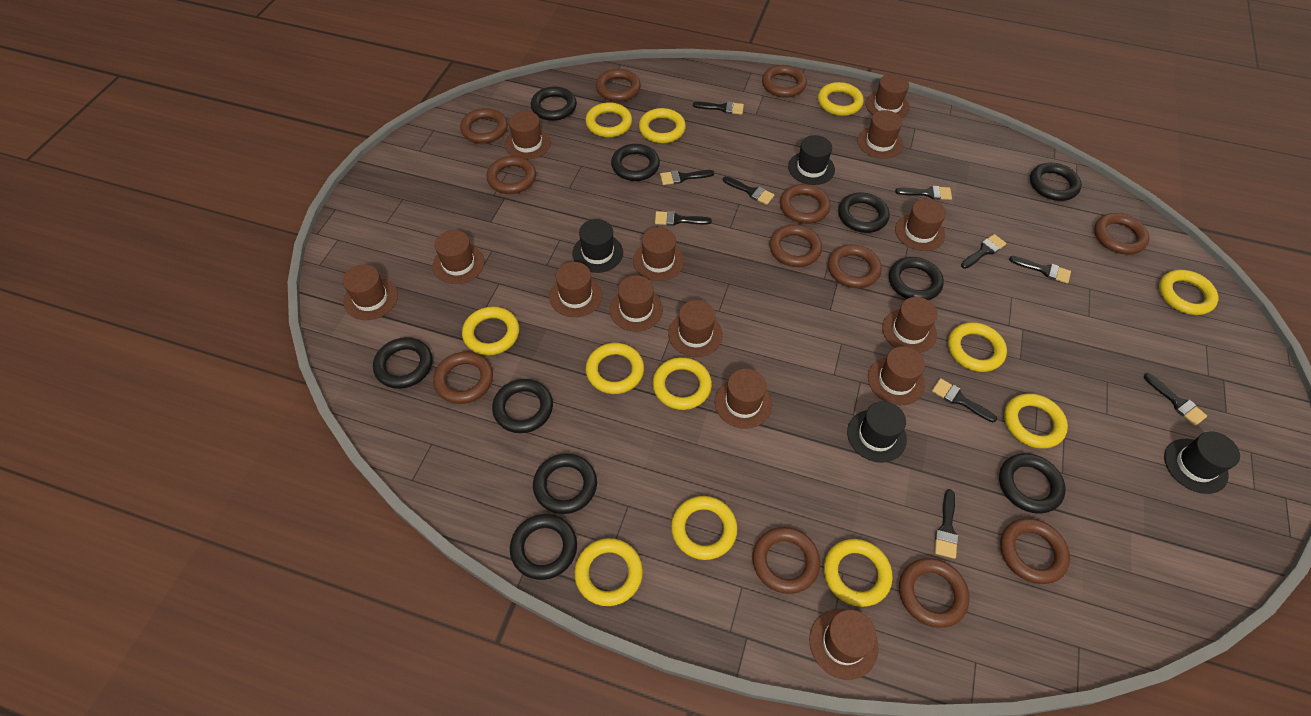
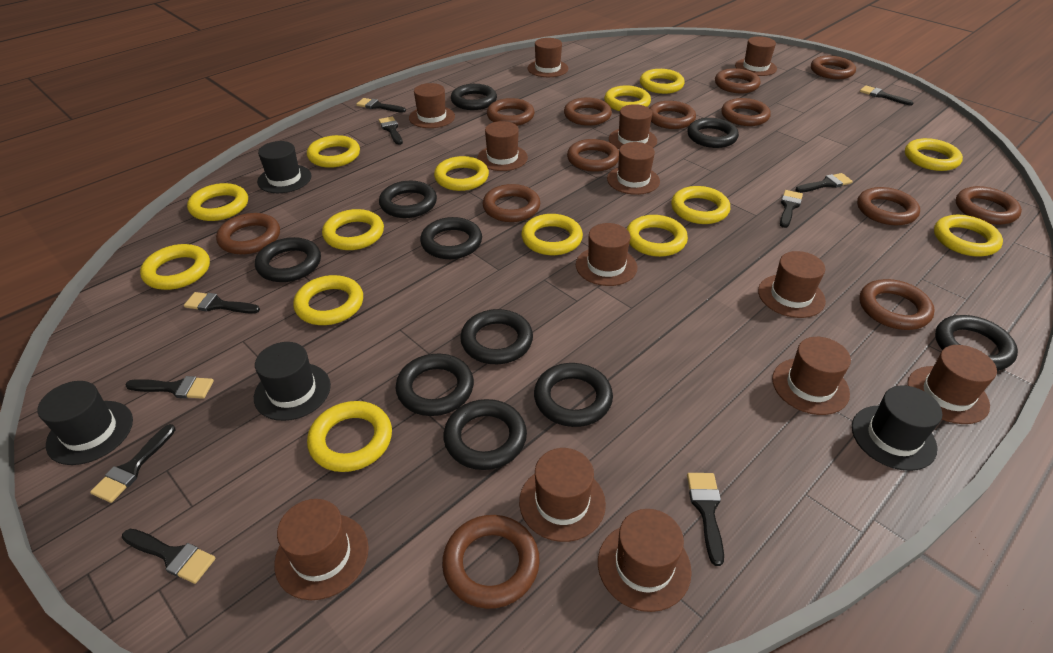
brown hat: 14 -> 13
brown ring: 12 -> 13
yellow ring: 12 -> 14

